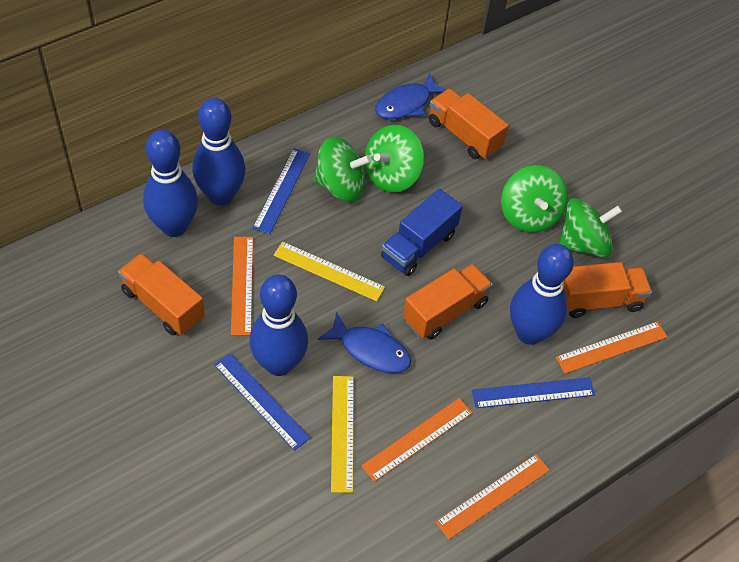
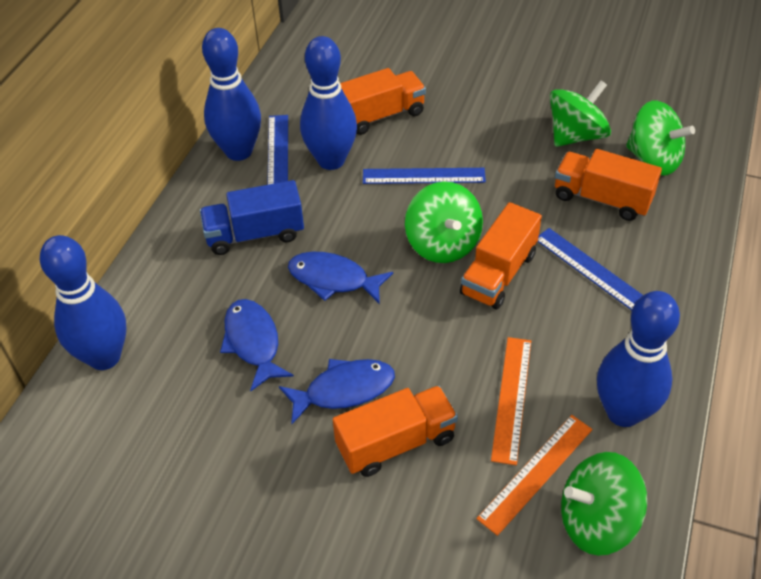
blue fish: 2 -> 3
orange ruler: 4 -> 2
yellow ruler: 2 -> 0

